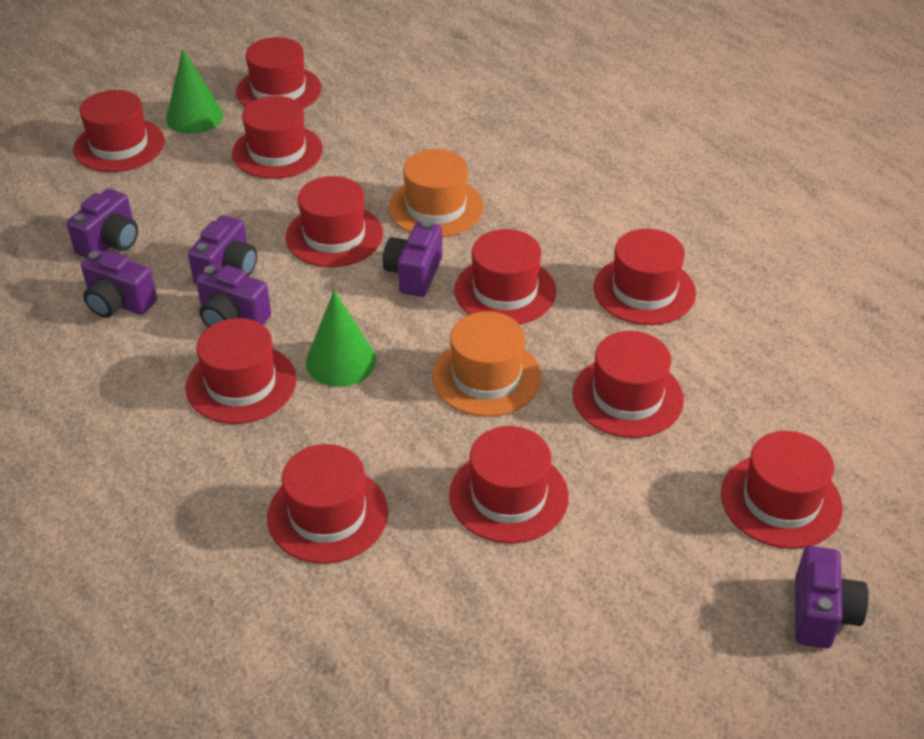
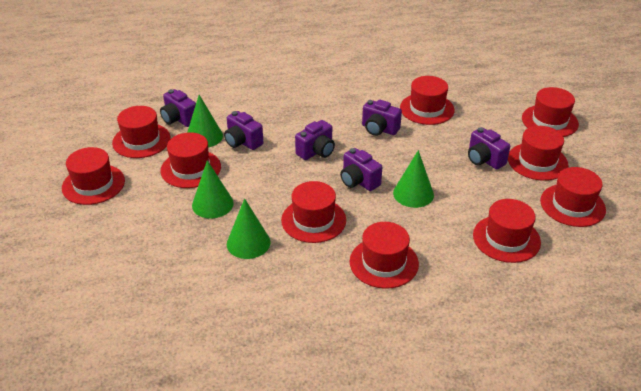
green cone: 2 -> 4
orange hat: 2 -> 0
red hat: 11 -> 10

